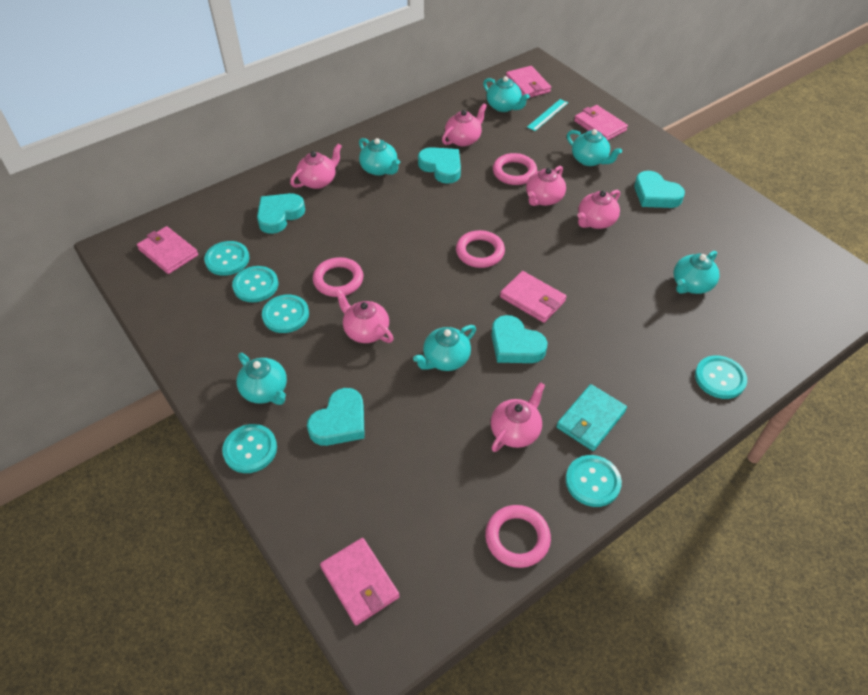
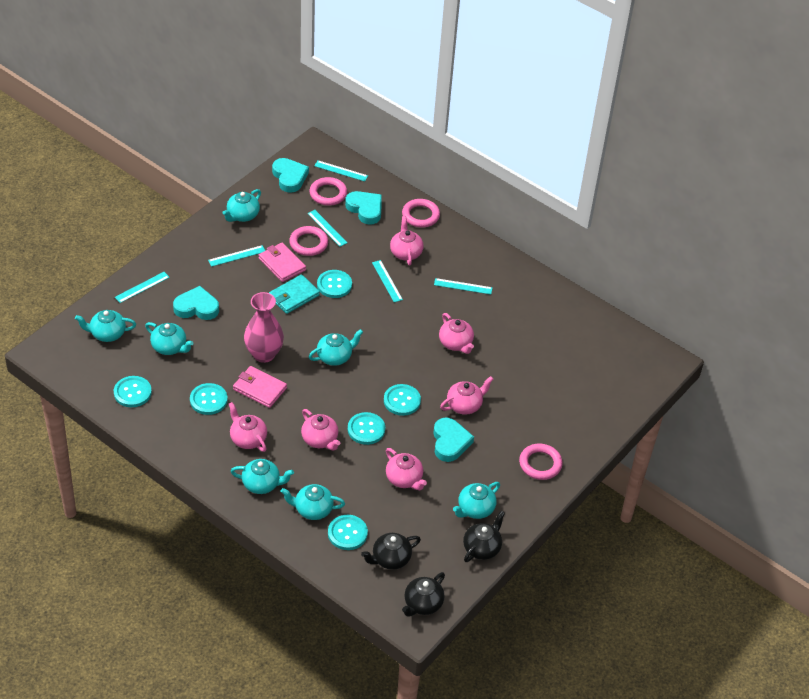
black teapot: 0 -> 3
pink vase: 0 -> 1
pink wallet: 5 -> 2
turquoise heart: 5 -> 4
turquoise ruler: 1 -> 6
turquoise teapot: 6 -> 7

